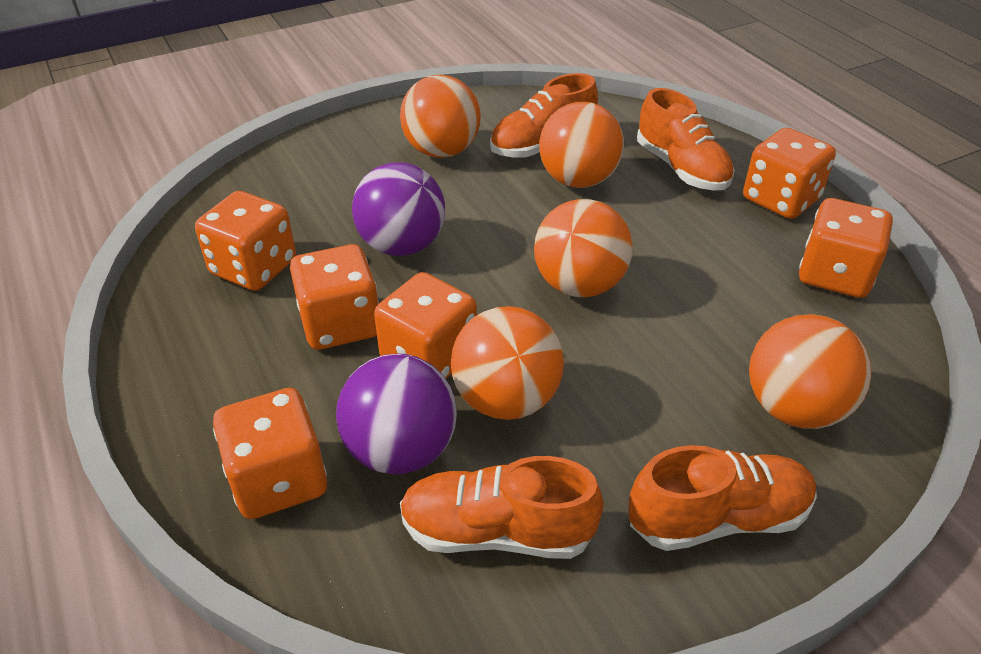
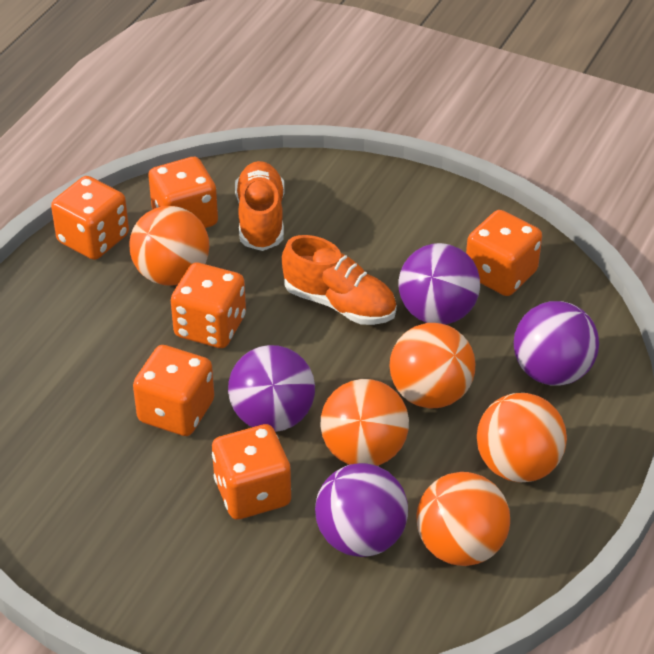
orange shoe: 4 -> 2
purple ball: 2 -> 4

